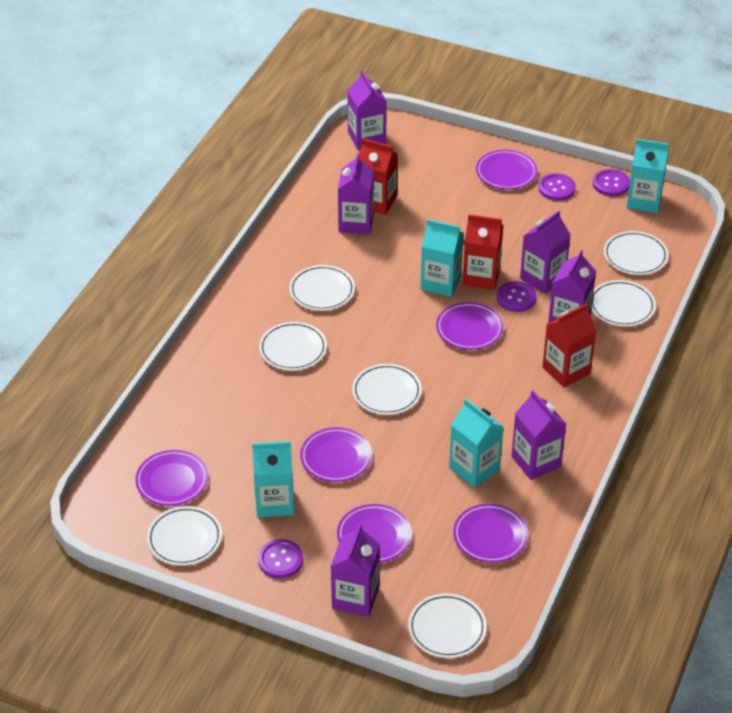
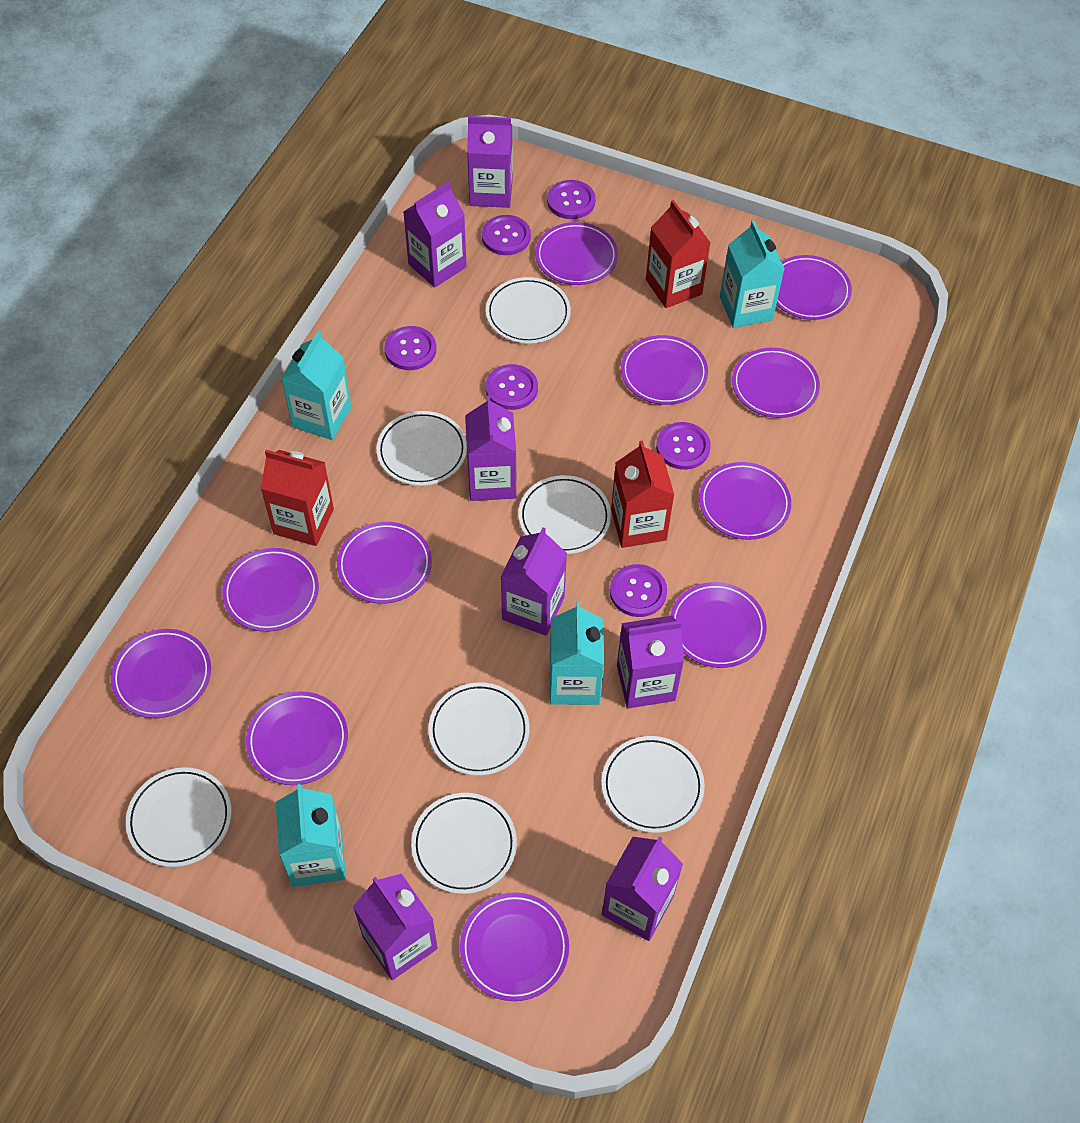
purple button: 4 -> 6
purple carton: 6 -> 7
purple plate: 6 -> 11

